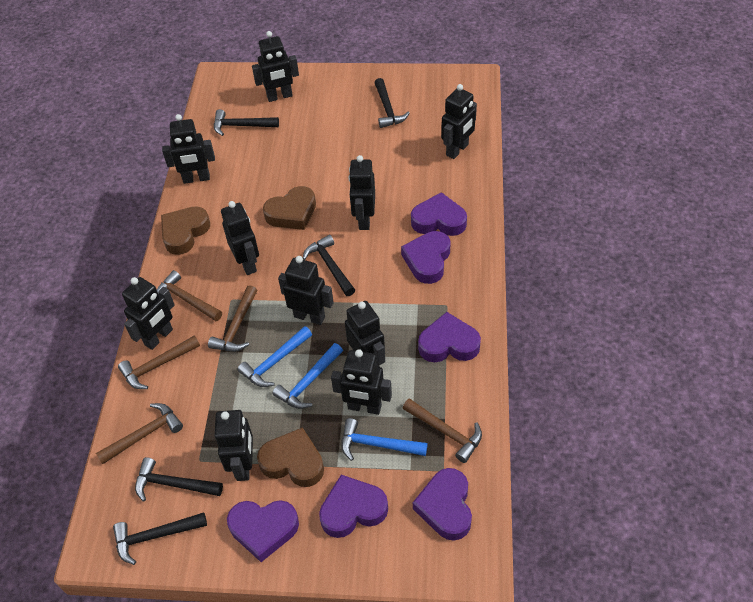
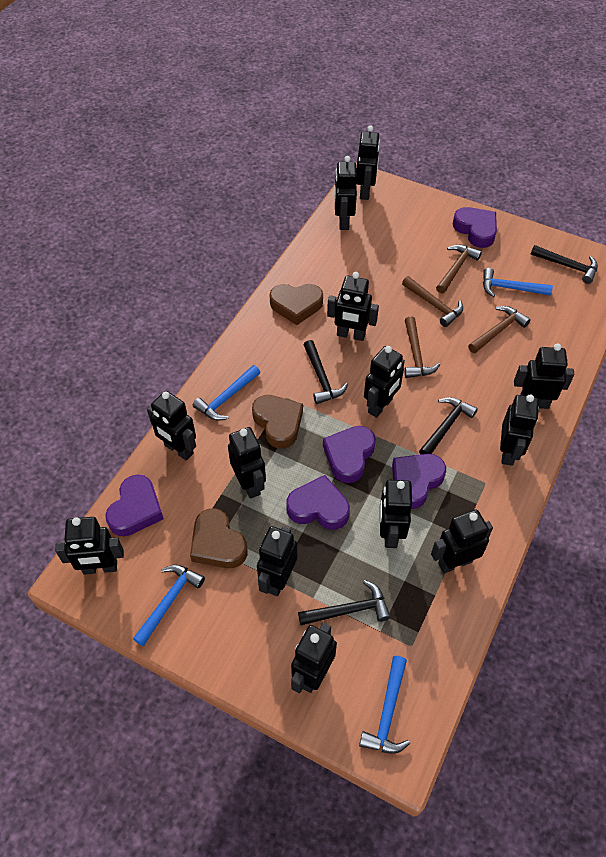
black hammer: 5 -> 4
black robot: 10 -> 13
blue hammer: 3 -> 4
brown hammer: 5 -> 4
purple heart: 6 -> 5

